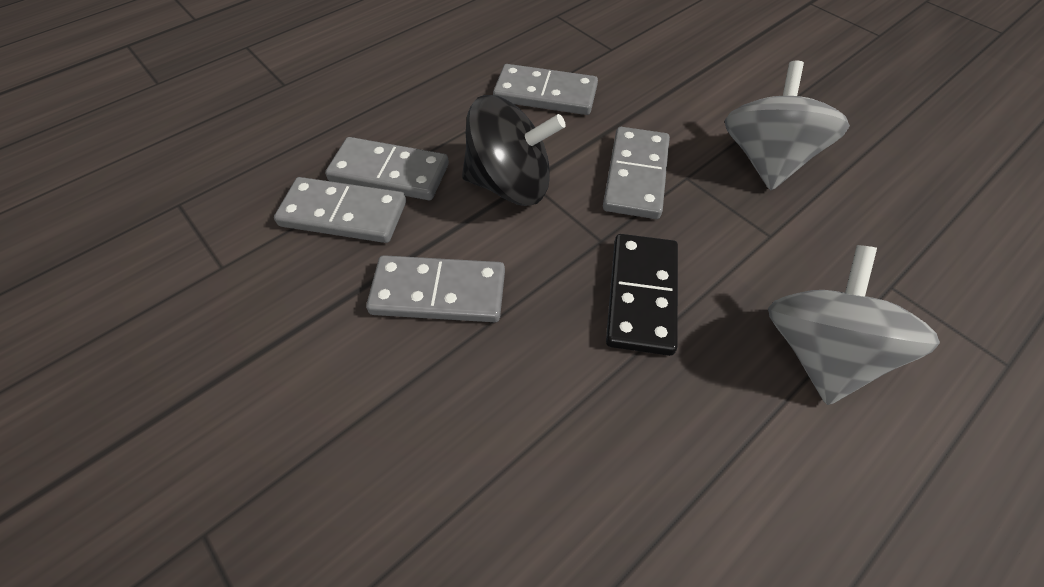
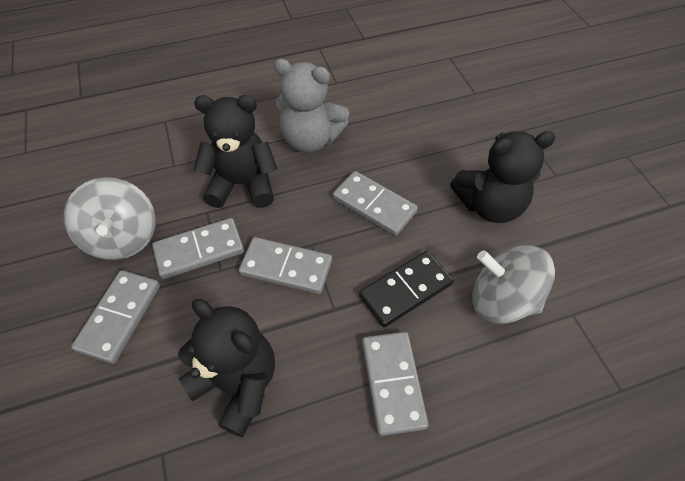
black spinning top: 1 -> 0
black teddy bear: 0 -> 3
grey teddy bear: 0 -> 1

